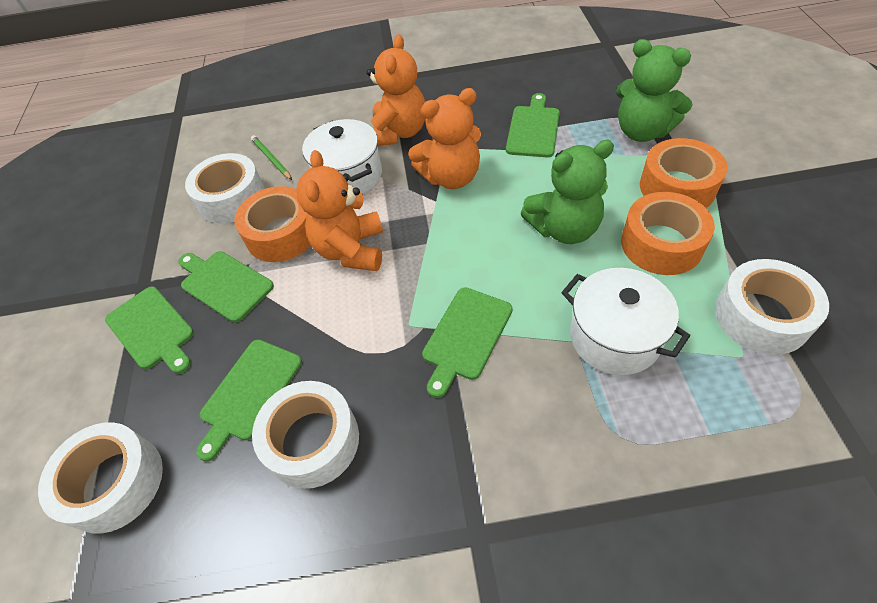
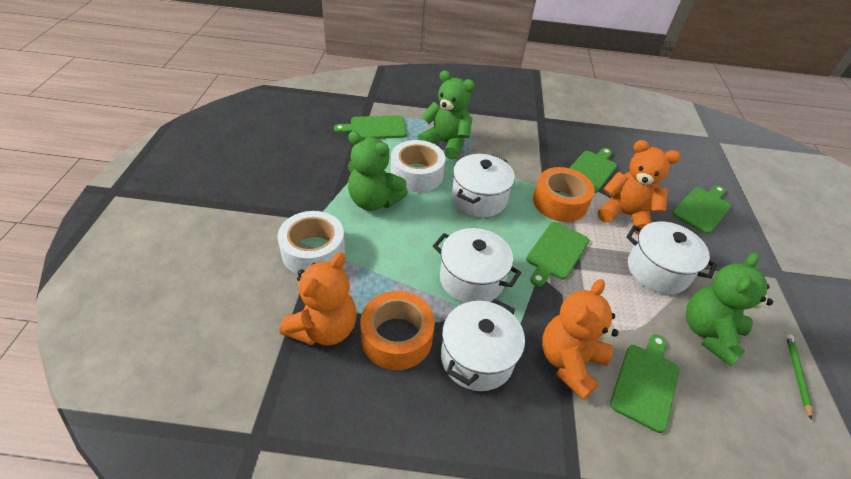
green teddy bear: 2 -> 3
orange tape: 3 -> 2
white pot: 2 -> 4
white tape: 4 -> 2

